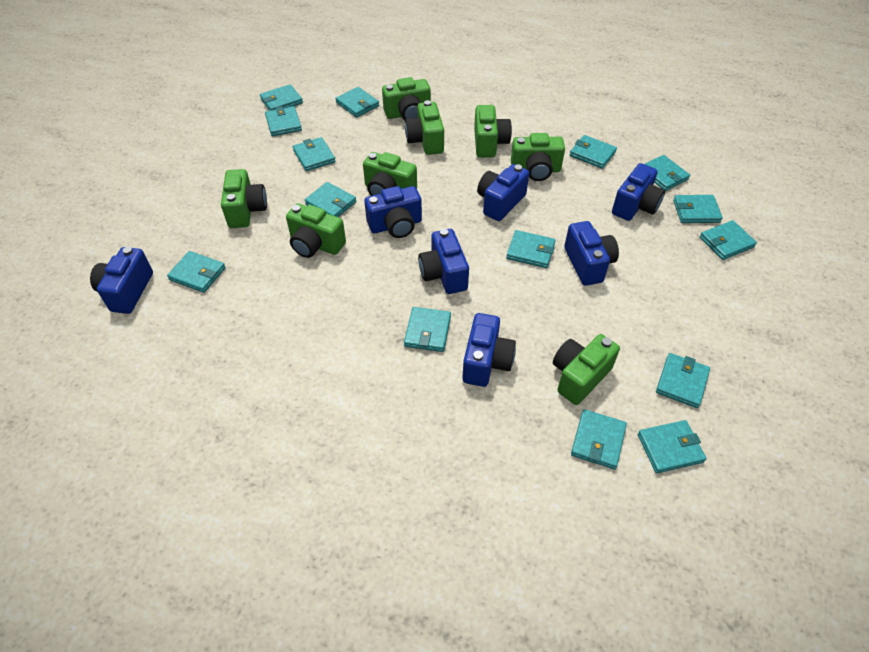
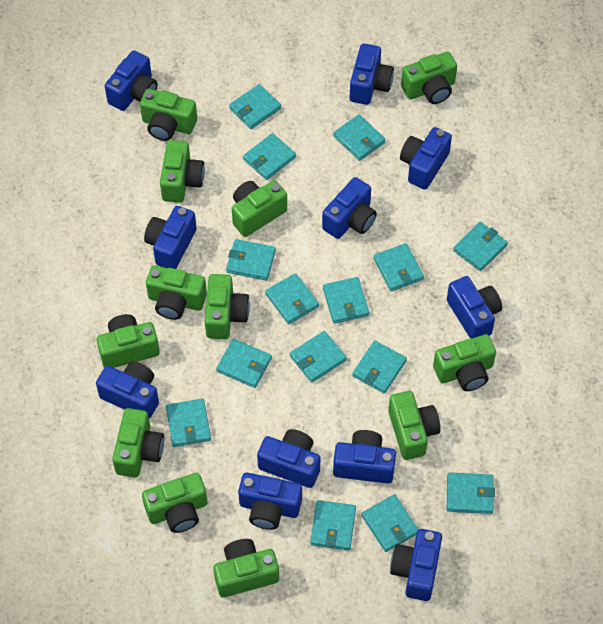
blue camera: 7 -> 11
green camera: 8 -> 12

